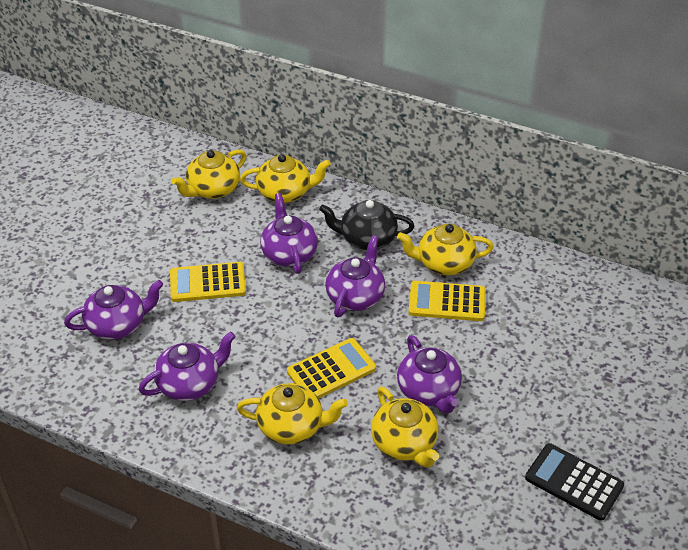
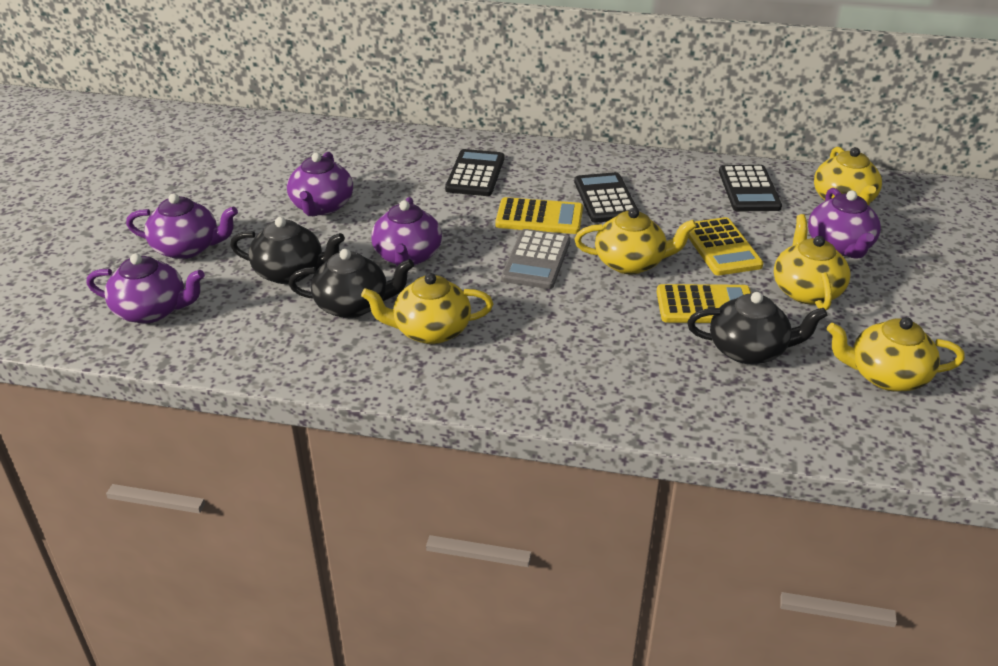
black calculator: 1 -> 3
black teapot: 1 -> 3
grey calculator: 0 -> 1

